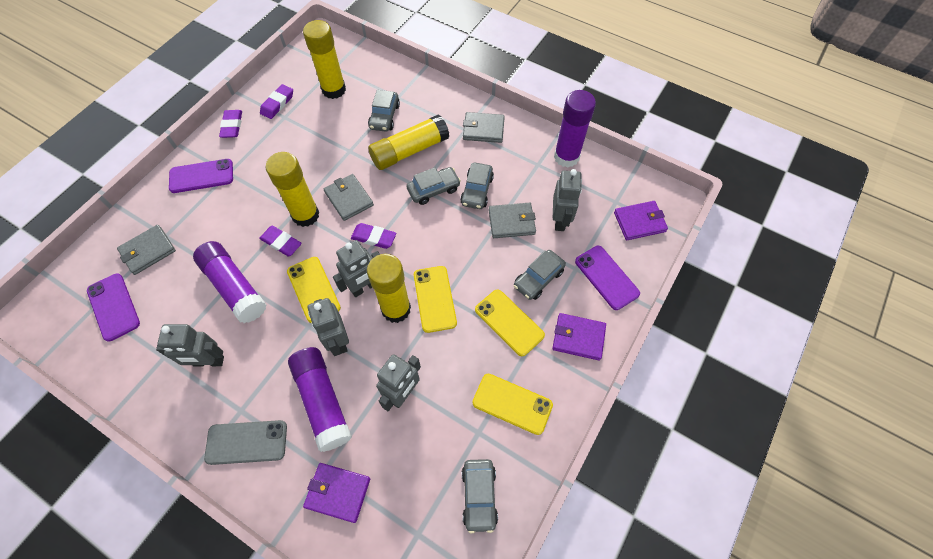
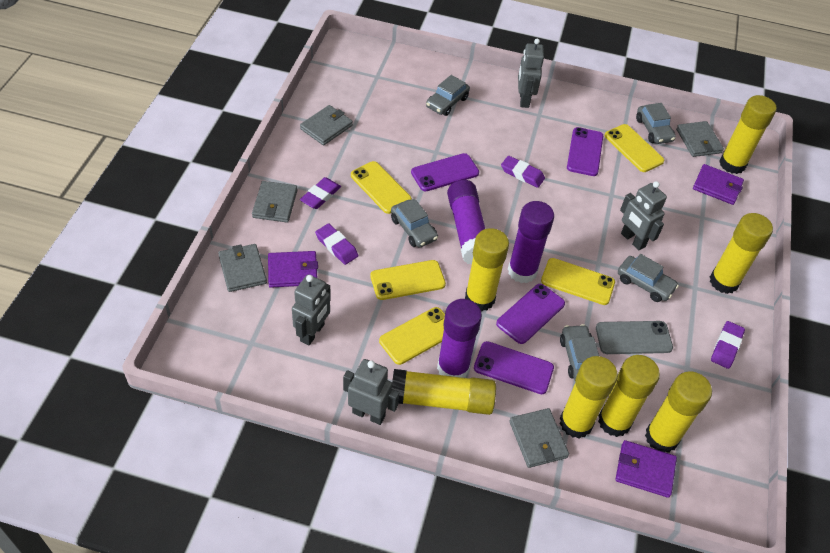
grey robot: 5 -> 4
grey wallet: 4 -> 5
purple phone: 3 -> 4
yellow glue stick: 4 -> 7
yellow phone: 4 -> 5

